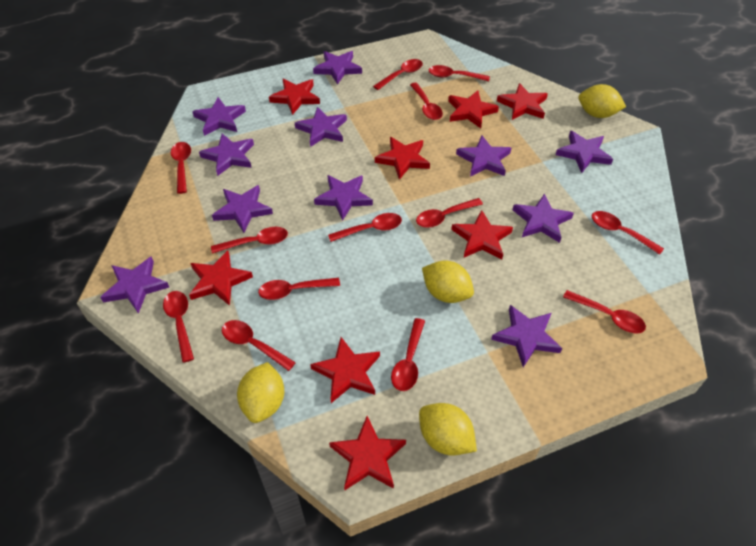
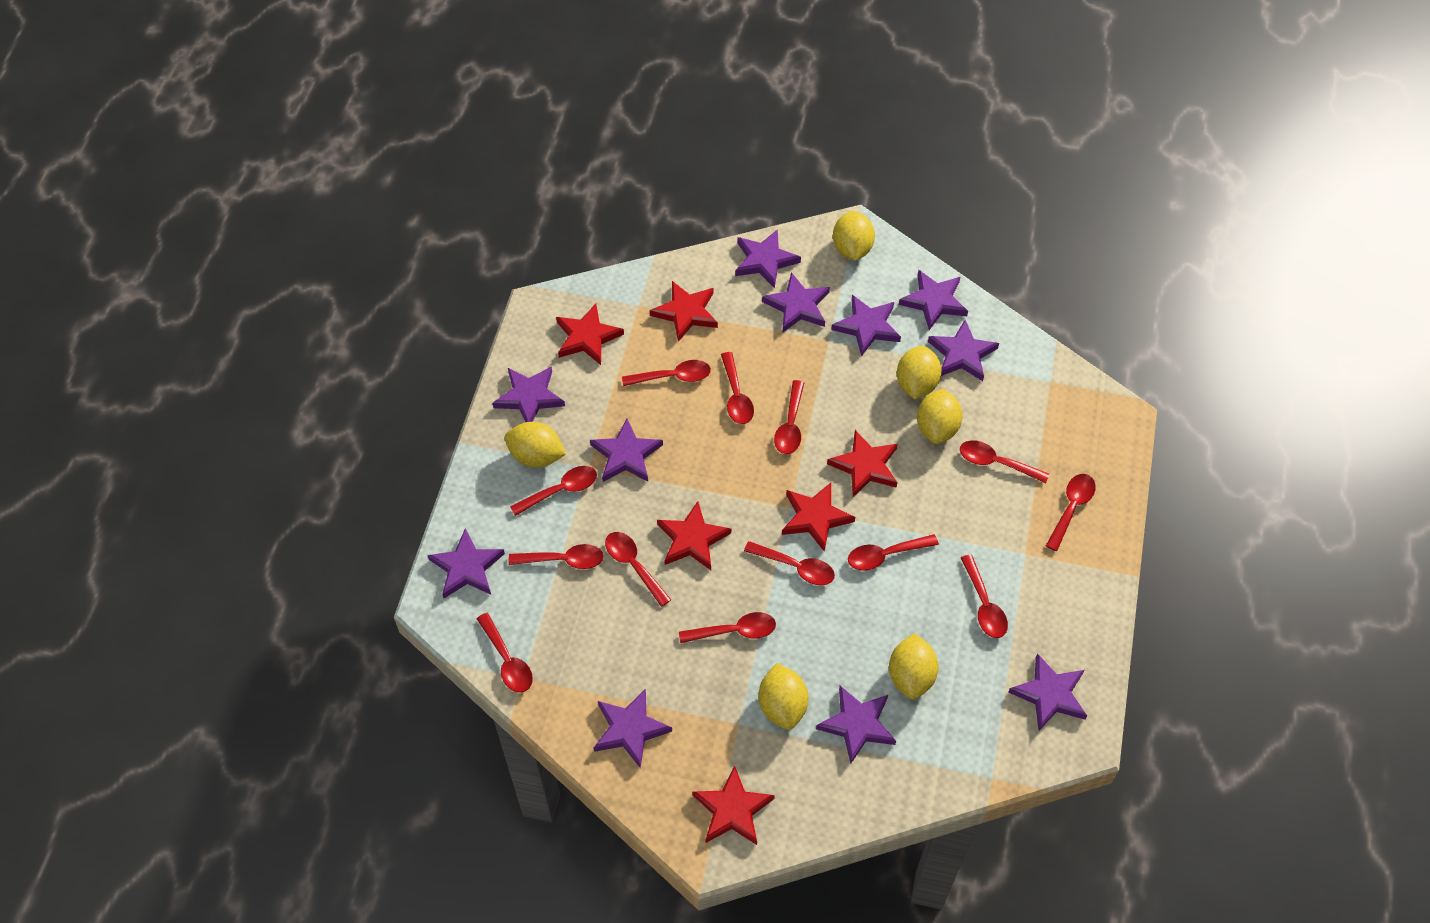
red star: 8 -> 6
yellow lemon: 4 -> 6

